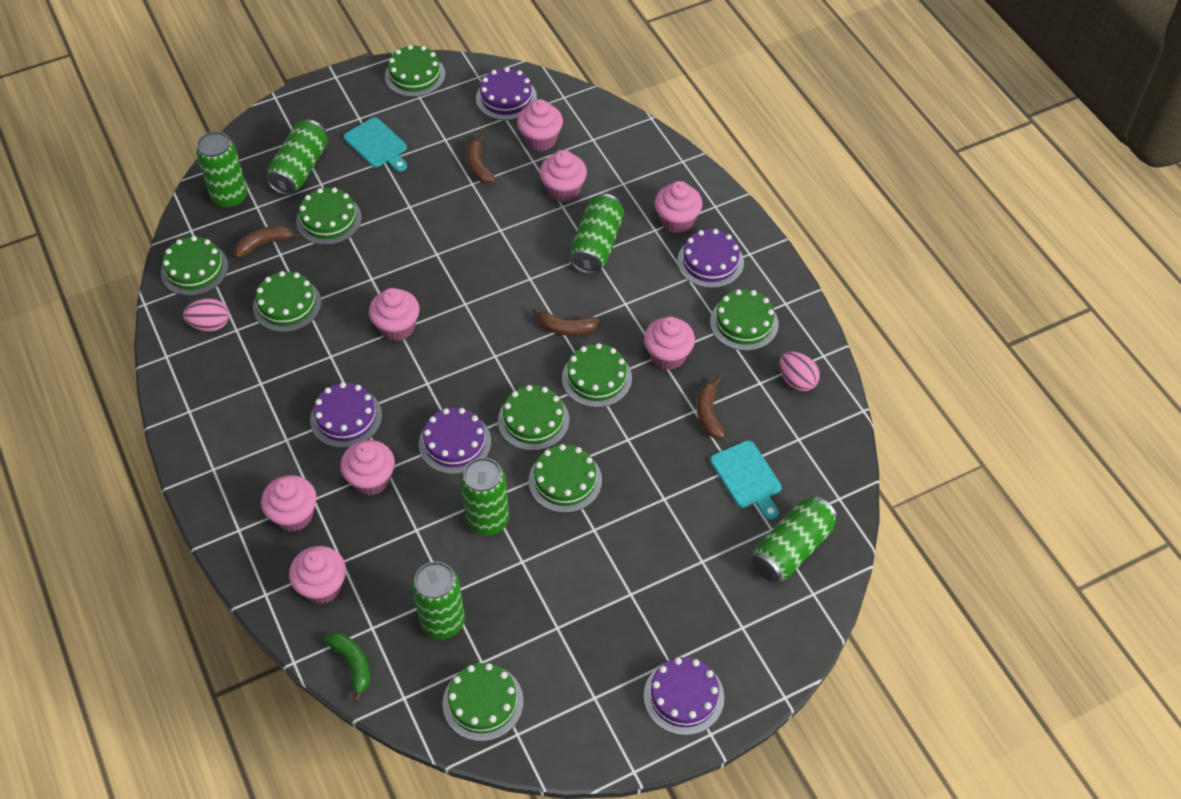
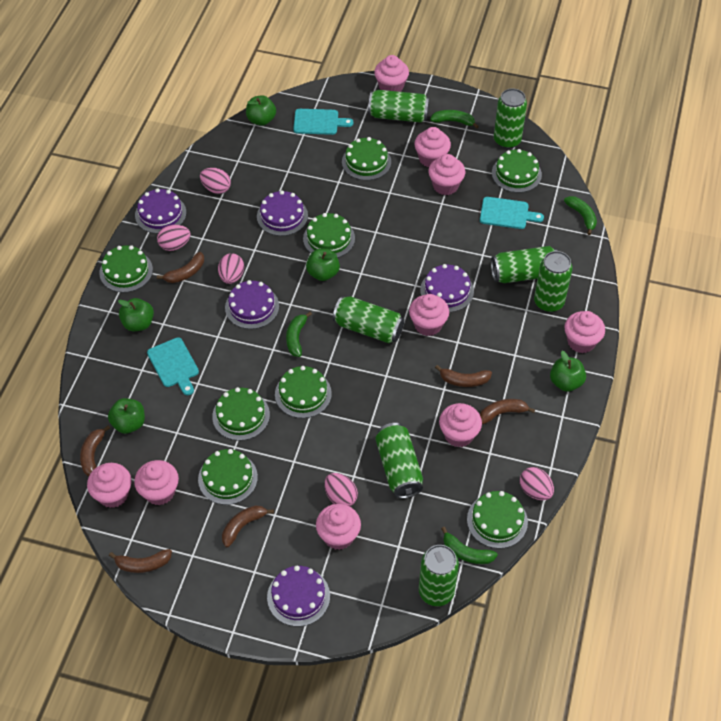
brown banana: 4 -> 6
green apple: 0 -> 5
green banana: 1 -> 4
green cake: 9 -> 8
green can: 6 -> 7
pink cupcake: 8 -> 9
pink egg: 2 -> 5
turquoise cutting board: 2 -> 3

